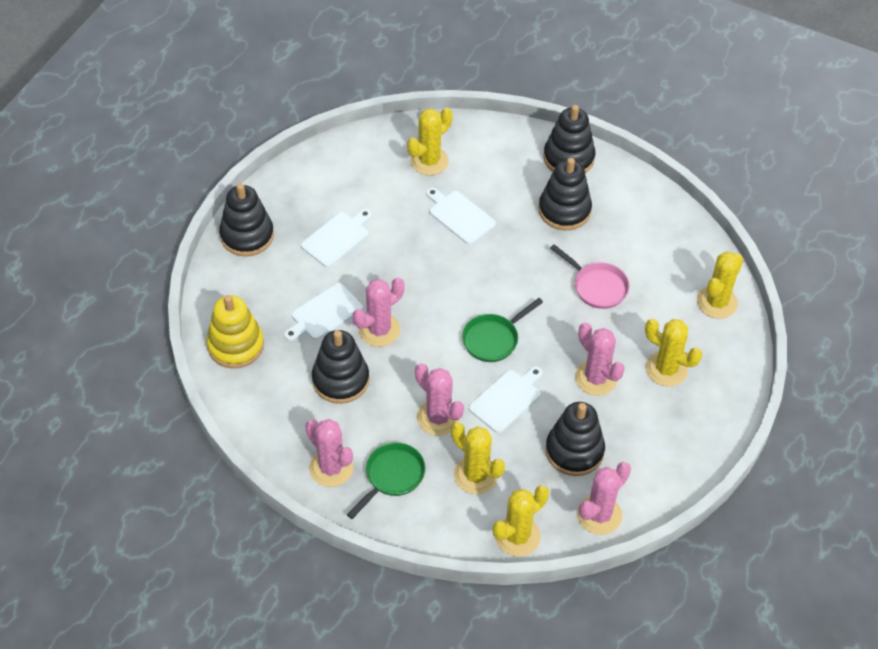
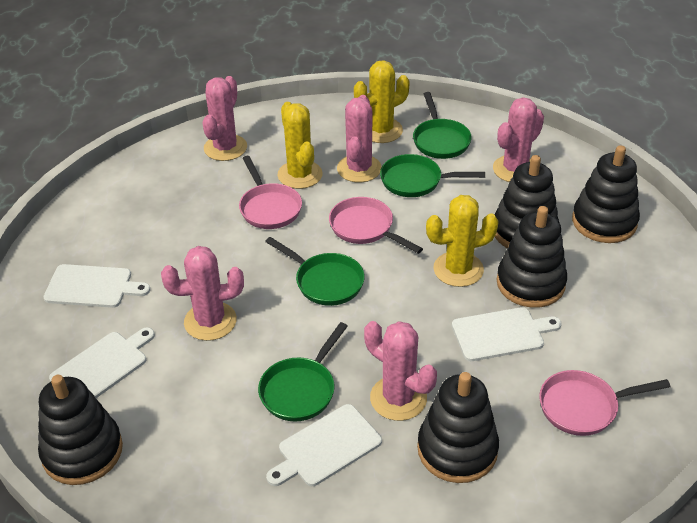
green pan: 2 -> 4
pink pan: 1 -> 3
yellow cactus: 5 -> 3
yellow stacking toy: 1 -> 0

